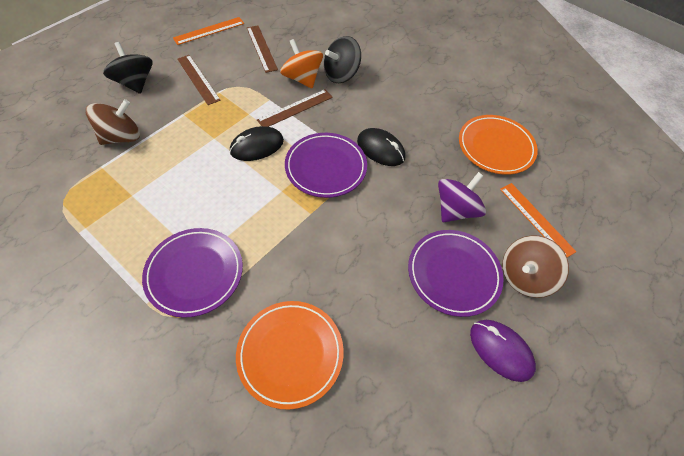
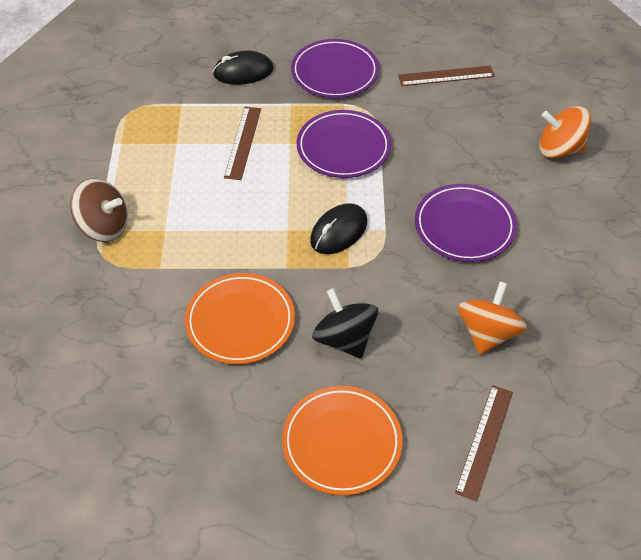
black spinning top: 2 -> 1
brown spinning top: 2 -> 1
orange ruler: 2 -> 0
orange spinning top: 1 -> 2
purple mouse: 1 -> 0
purple spinning top: 1 -> 0

